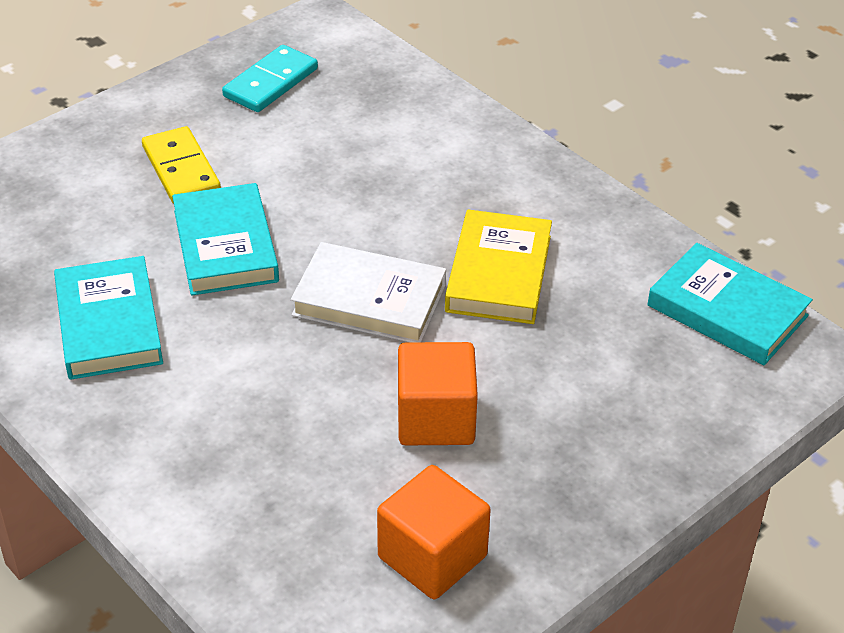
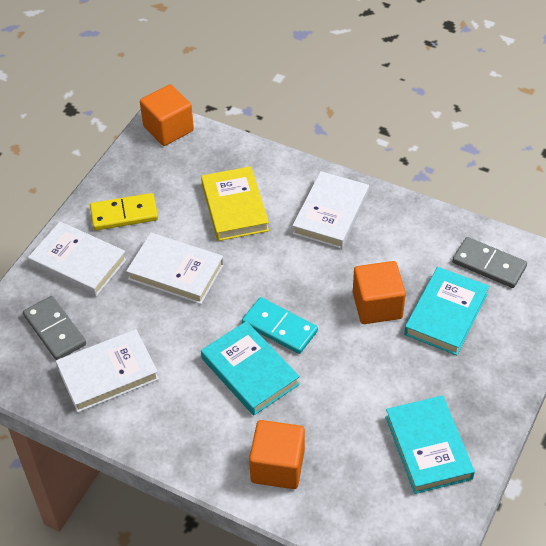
grey domino: 0 -> 2
orange cube: 2 -> 3
white book: 1 -> 4

